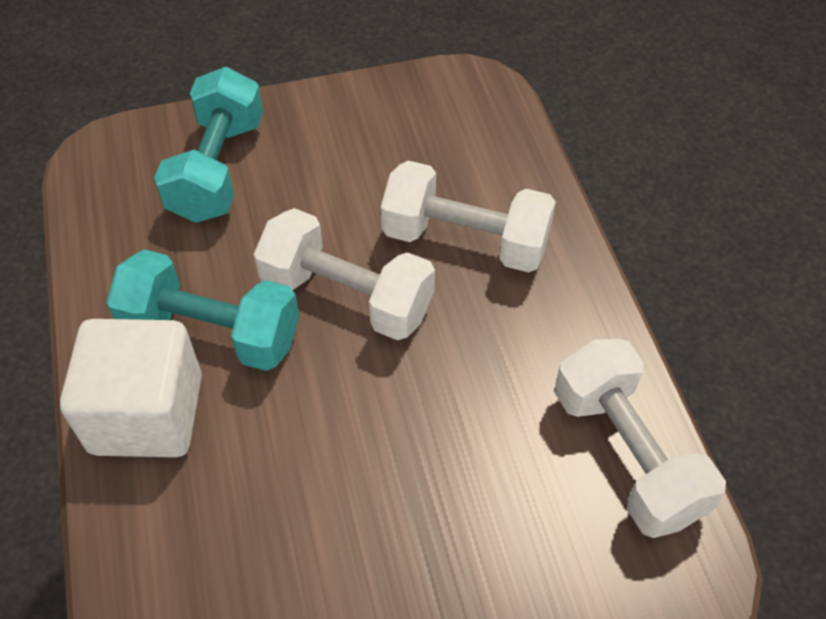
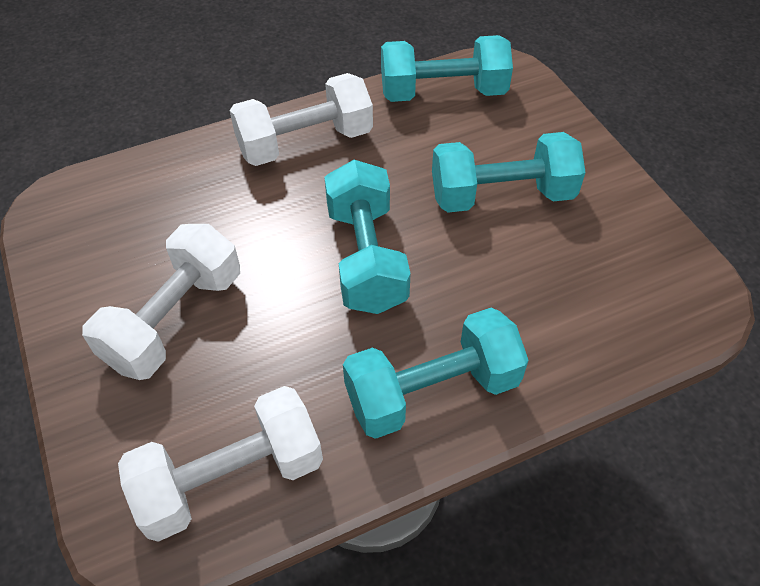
turquoise dumbbell: 2 -> 4
white cube: 1 -> 0

